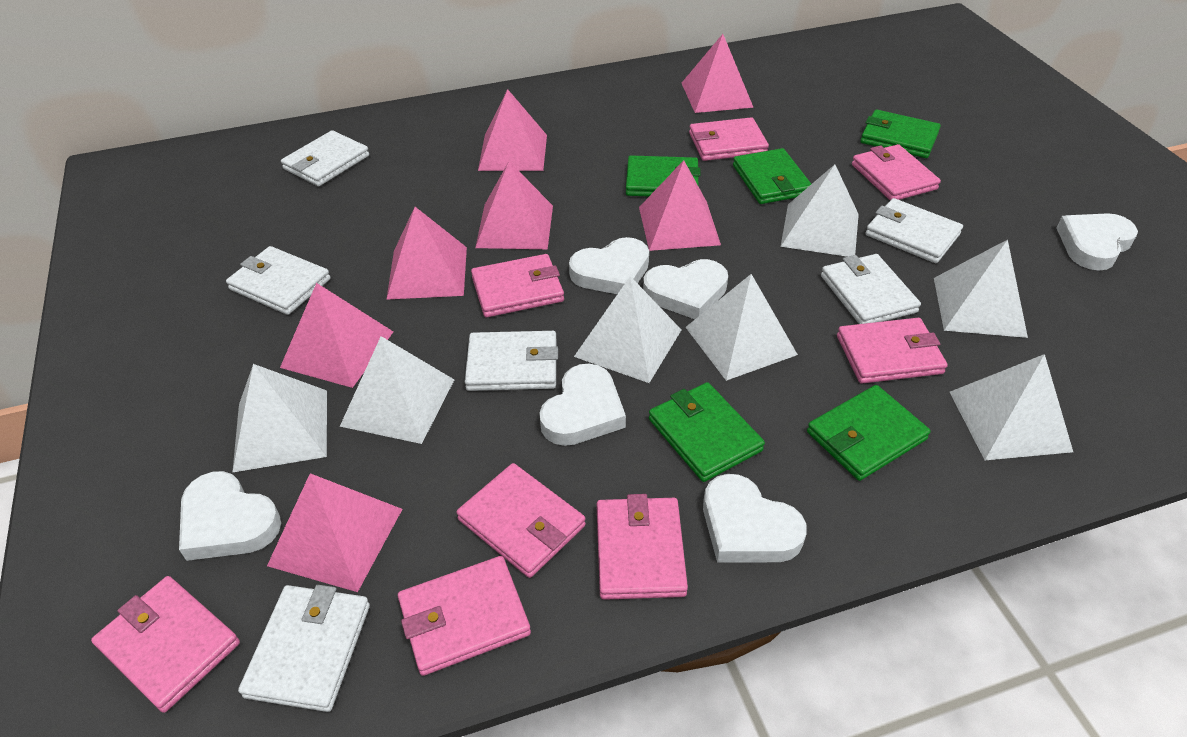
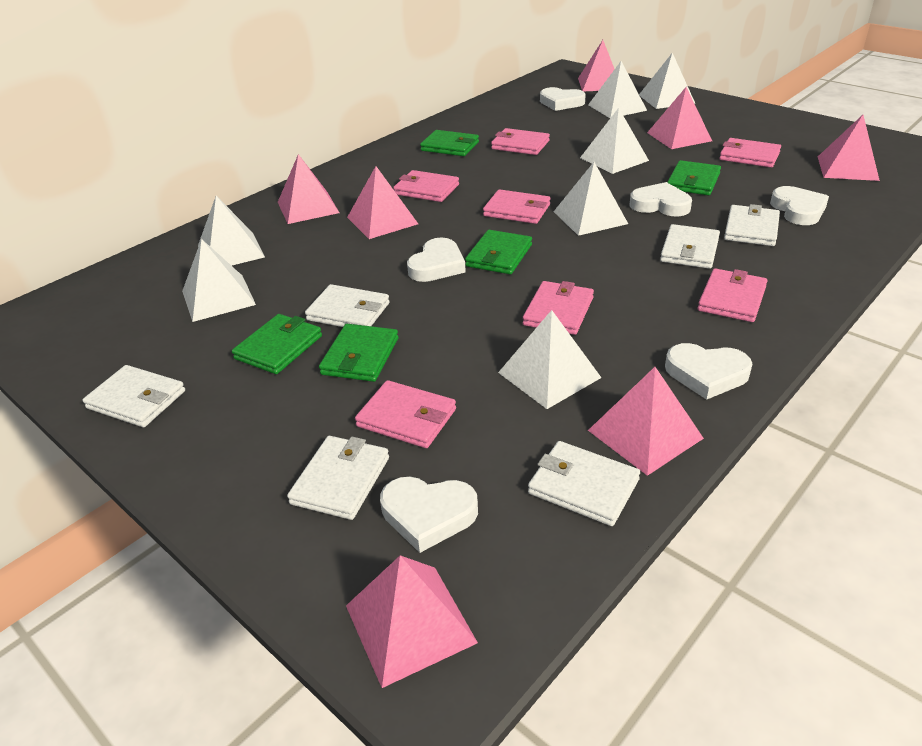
pink wallet: 8 -> 7

